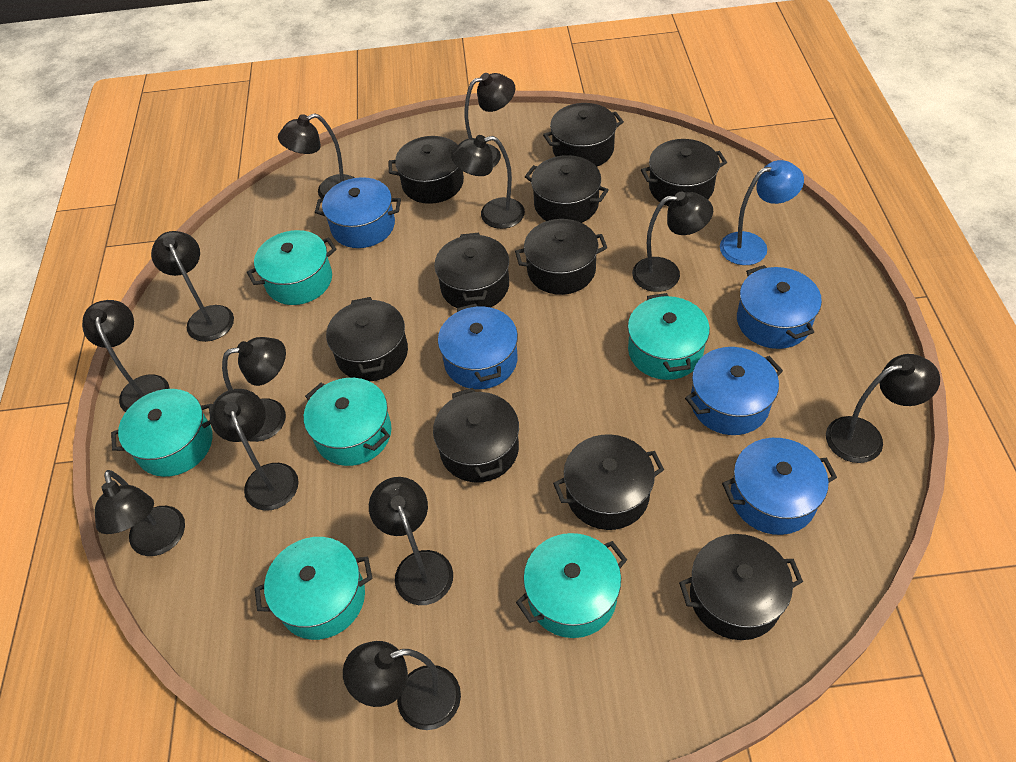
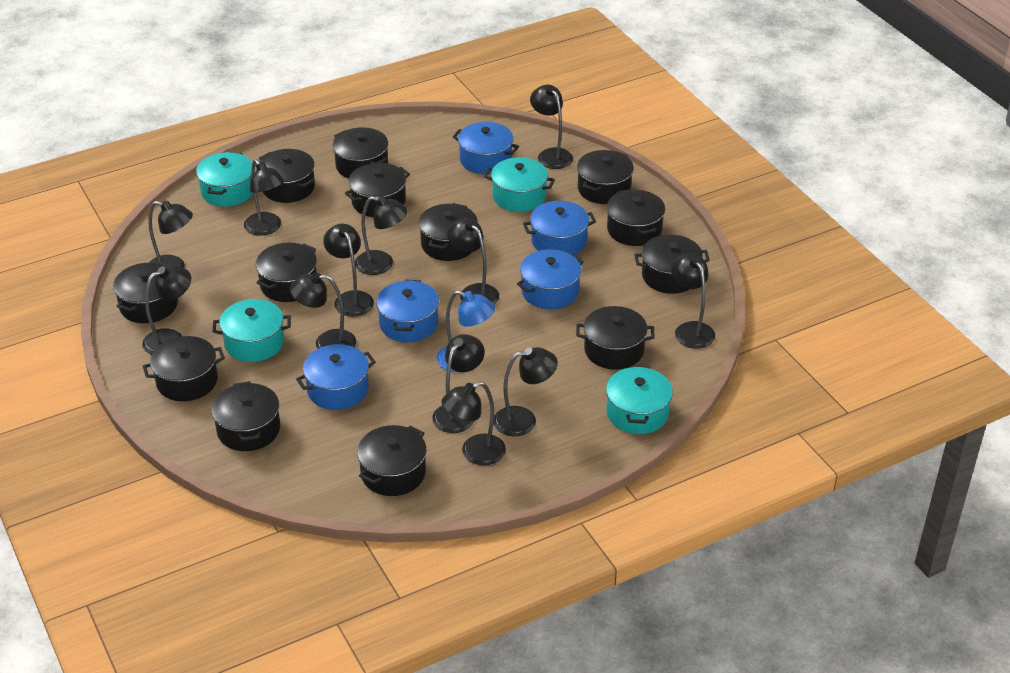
black pot: 10 -> 13
turquoise pot: 6 -> 4

